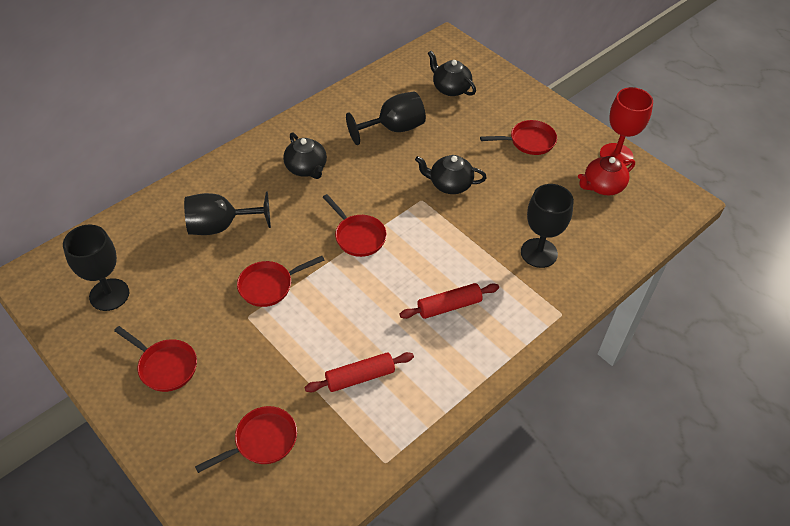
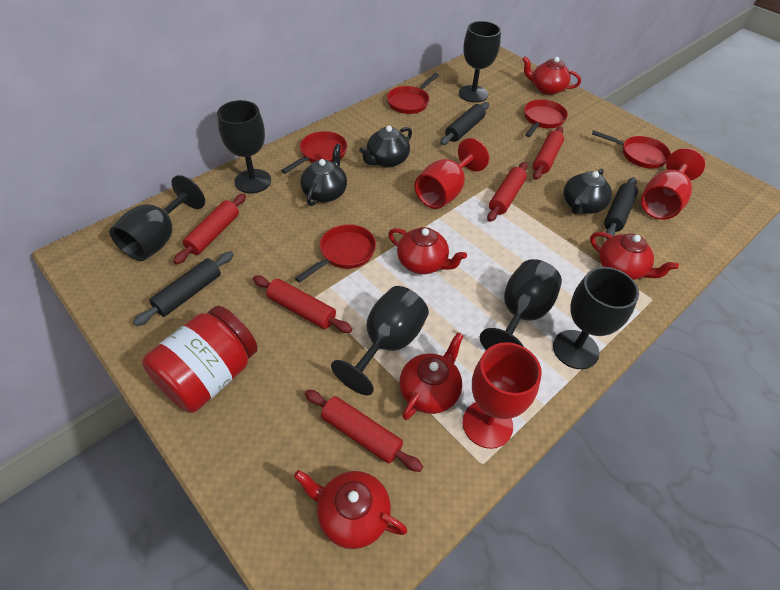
black goblet: 4 -> 6
black rolling pin: 0 -> 3
red goblet: 1 -> 3
red jar: 0 -> 1
red rolling pin: 2 -> 5
red teapot: 1 -> 5

